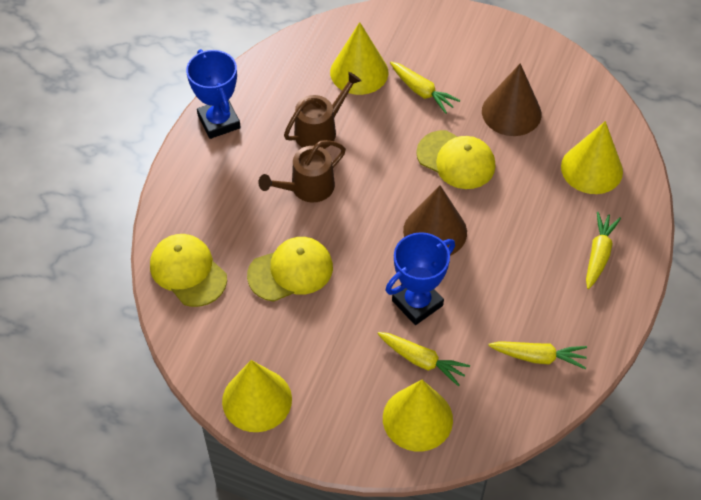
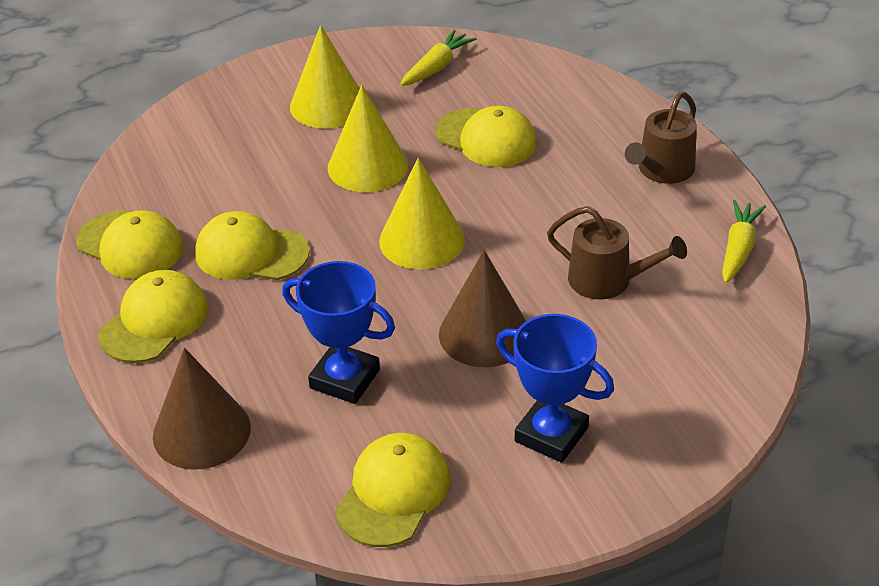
yellow cap: 3 -> 5
yellow carrot: 4 -> 2
yellow cone: 4 -> 3

